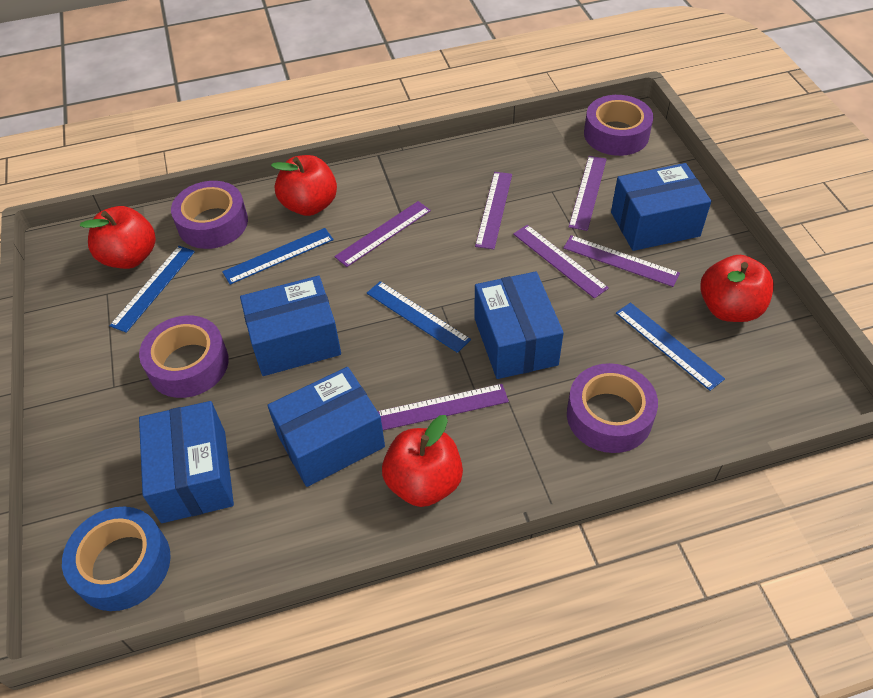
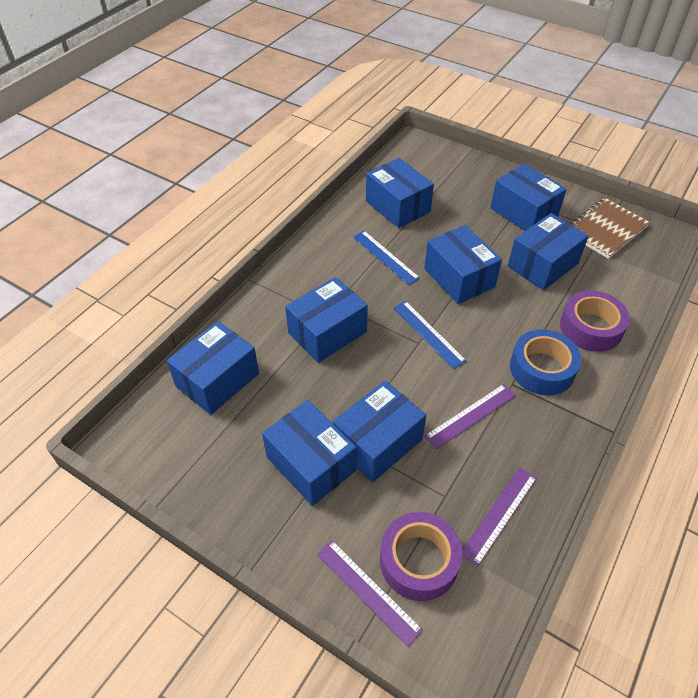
blue box: 5 -> 8
blue ruler: 4 -> 2
brown notebook: 0 -> 1
purple ruler: 6 -> 3
purple tape: 4 -> 2
red apple: 4 -> 0

